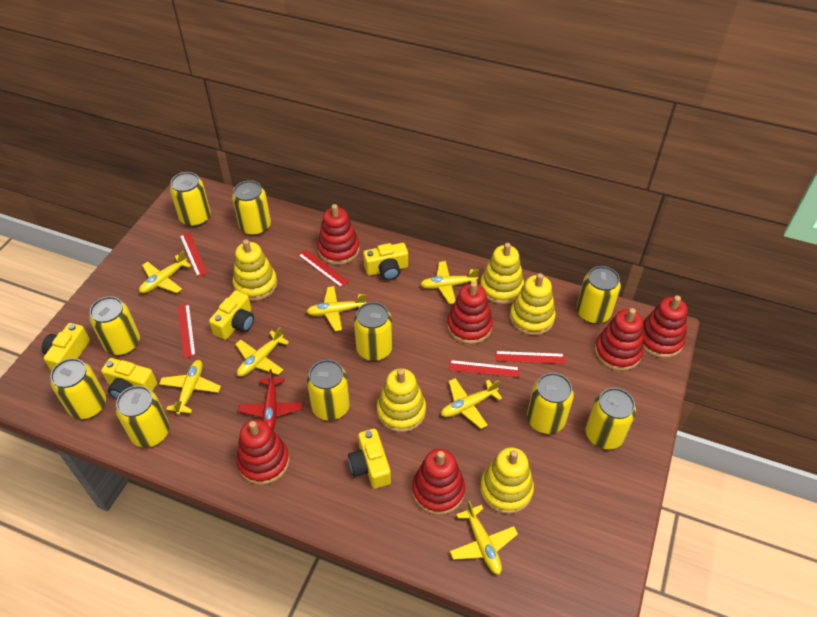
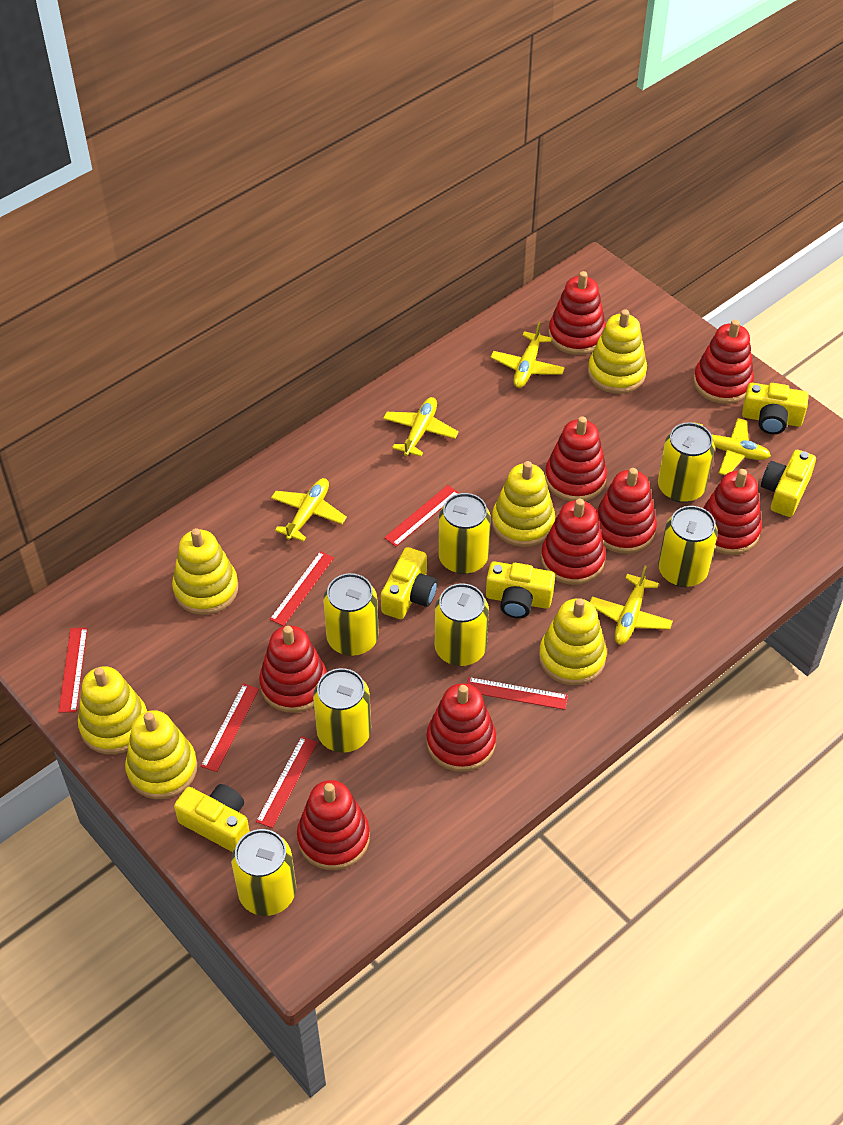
red plane: 1 -> 0
red ruler: 5 -> 6
red stacking toy: 6 -> 9
yellow can: 10 -> 7
yellow plane: 7 -> 5
yellow stacking toy: 5 -> 6

